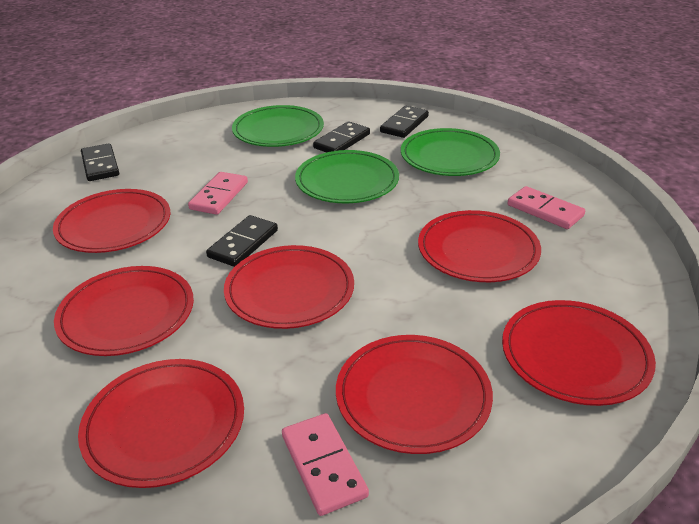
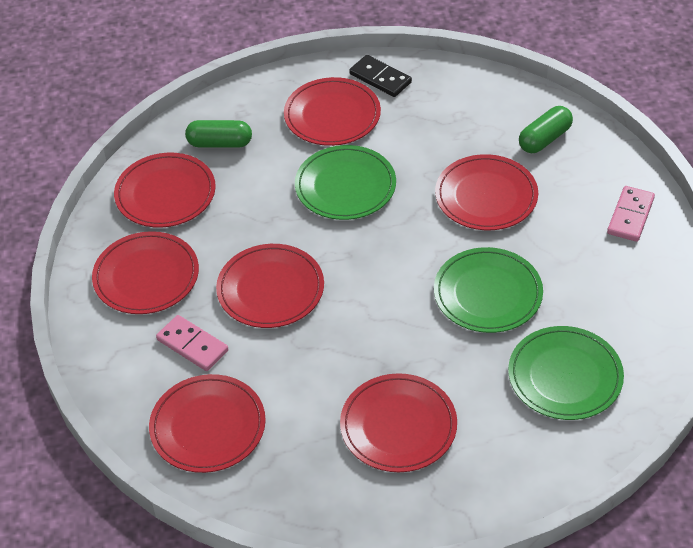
black domino: 4 -> 1
green capsule: 0 -> 2
pink domino: 3 -> 2

